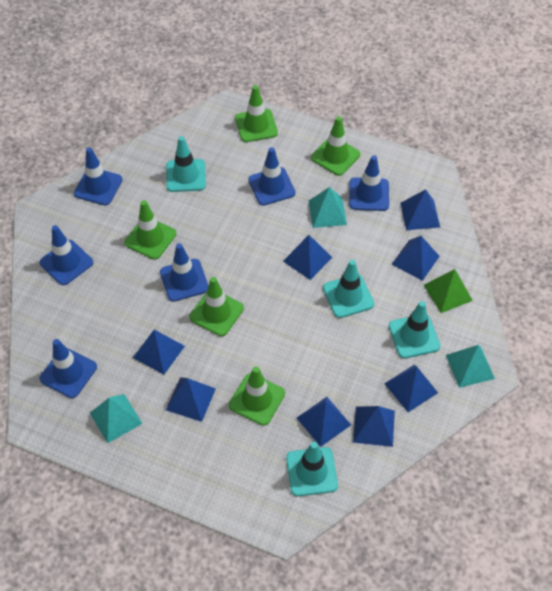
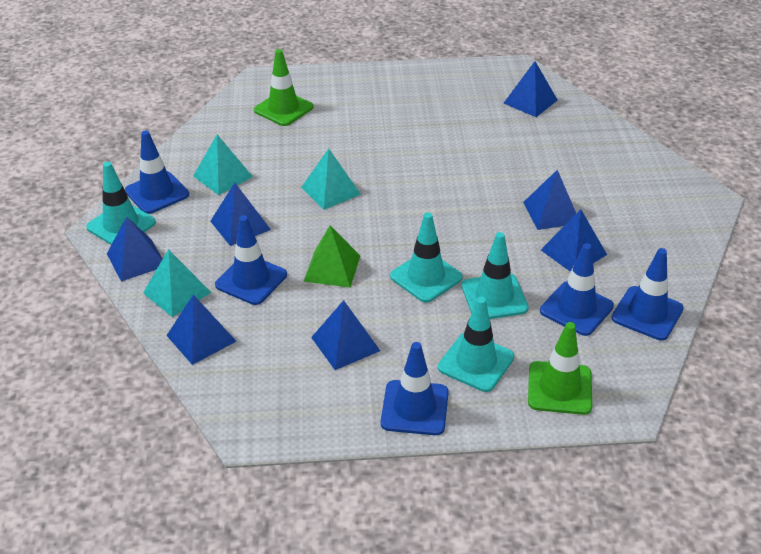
blue pyramid: 8 -> 7
blue traffic cone: 6 -> 5
green traffic cone: 5 -> 2

